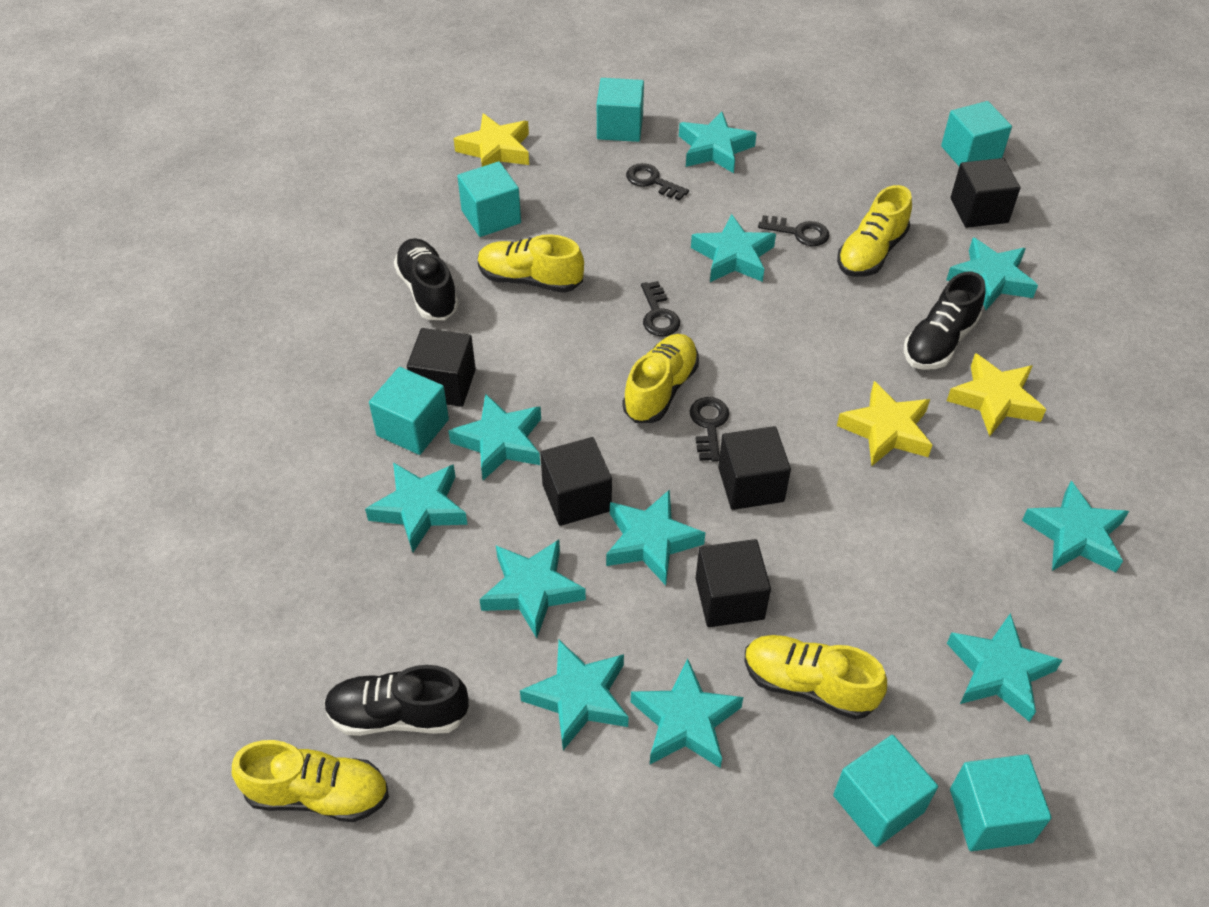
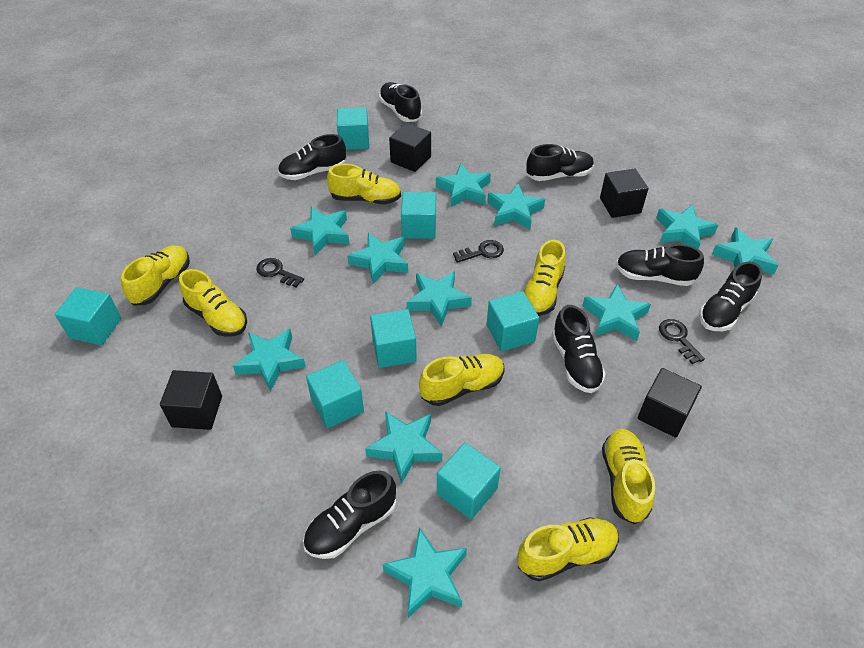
black cube: 5 -> 4
black key: 4 -> 3
black shoe: 3 -> 7
turquoise cube: 6 -> 7
yellow shoe: 5 -> 7
yellow star: 3 -> 0

